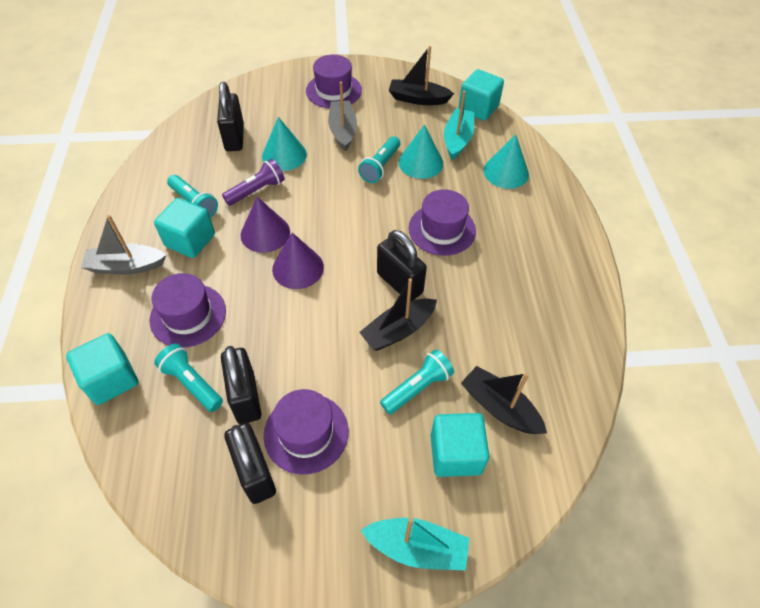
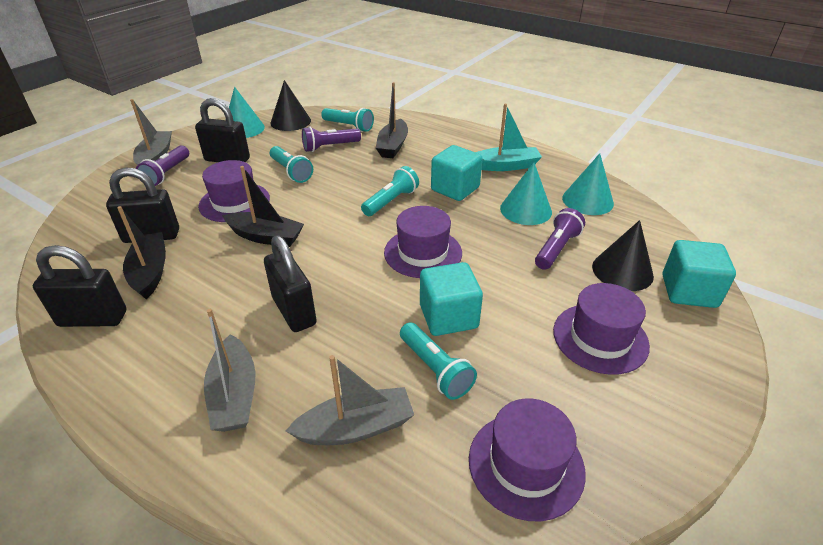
black cone: 0 -> 2
grey boat: 2 -> 3
purple cone: 2 -> 0
purple flashlight: 1 -> 3
turquoise boat: 2 -> 1
turquoise cube: 4 -> 3

